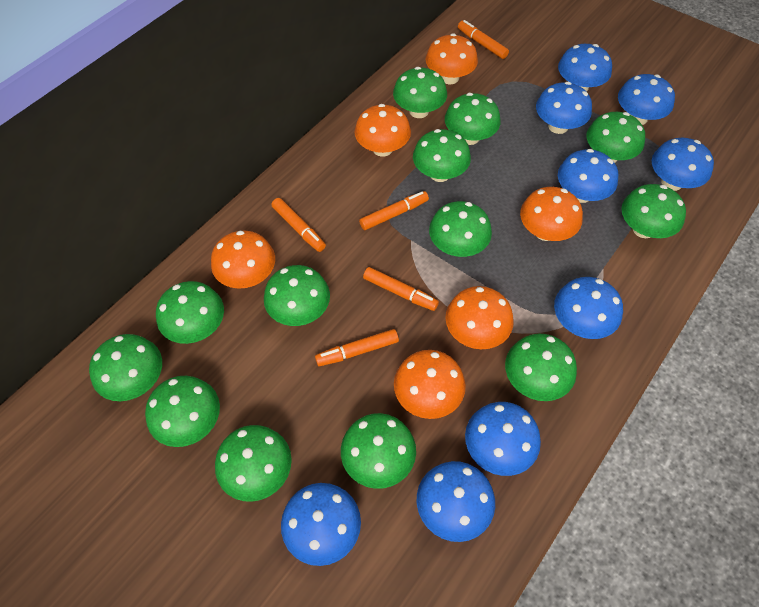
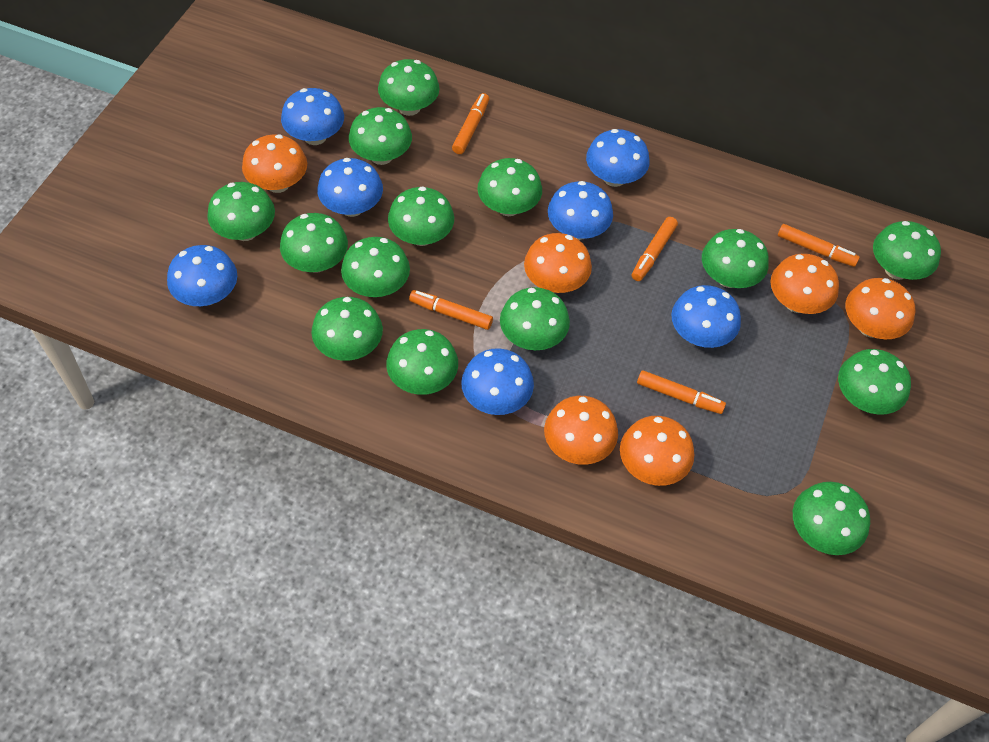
blue mushroom: 9 -> 7
green mushroom: 13 -> 14

